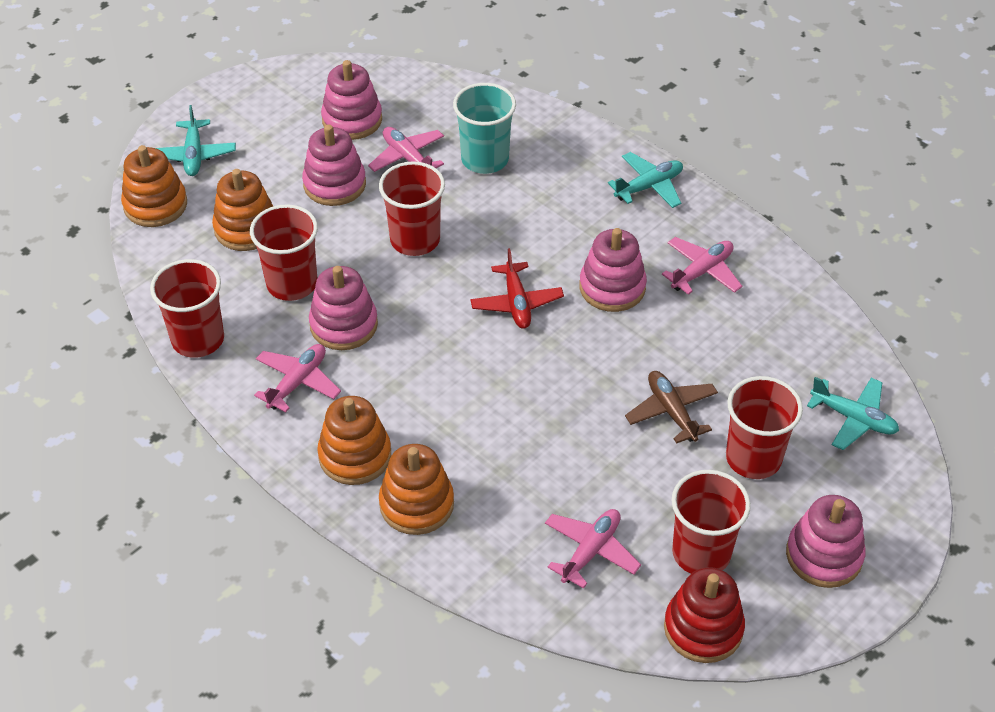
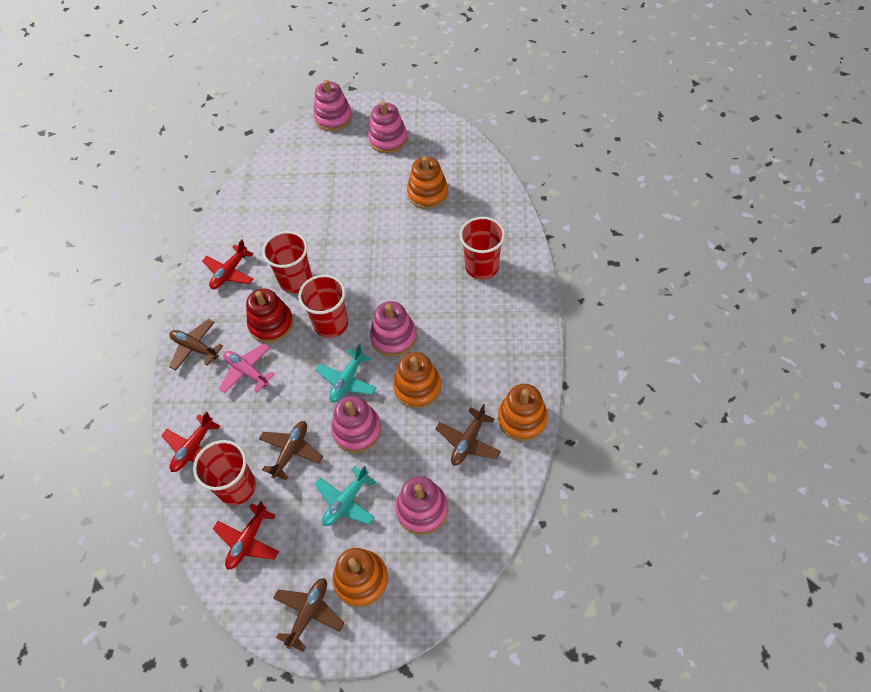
brown plane: 1 -> 4
pink plane: 4 -> 1
red cup: 5 -> 4
red plane: 1 -> 3
turquoise cup: 1 -> 0
turquoise plane: 3 -> 2

